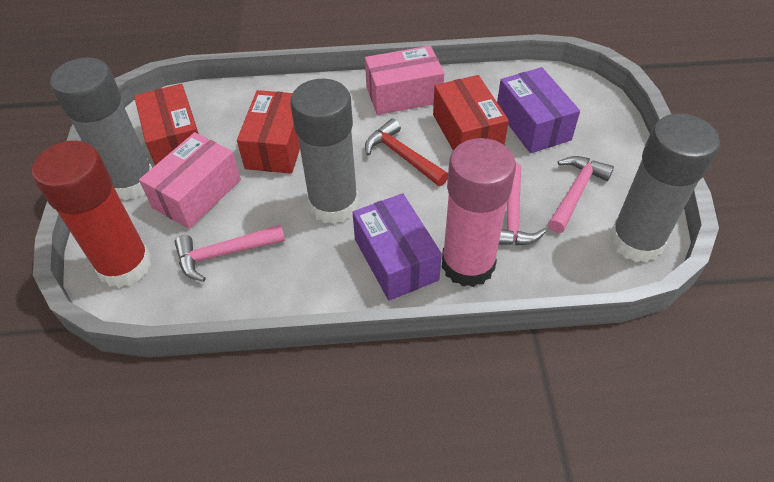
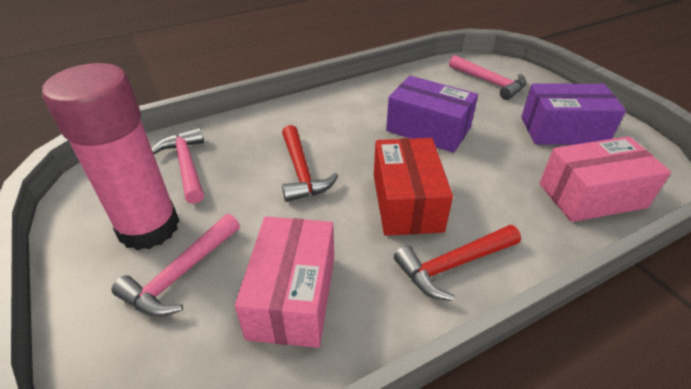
grey glue stick: 3 -> 0
red box: 3 -> 1
red glue stick: 1 -> 0
red hammer: 1 -> 2

